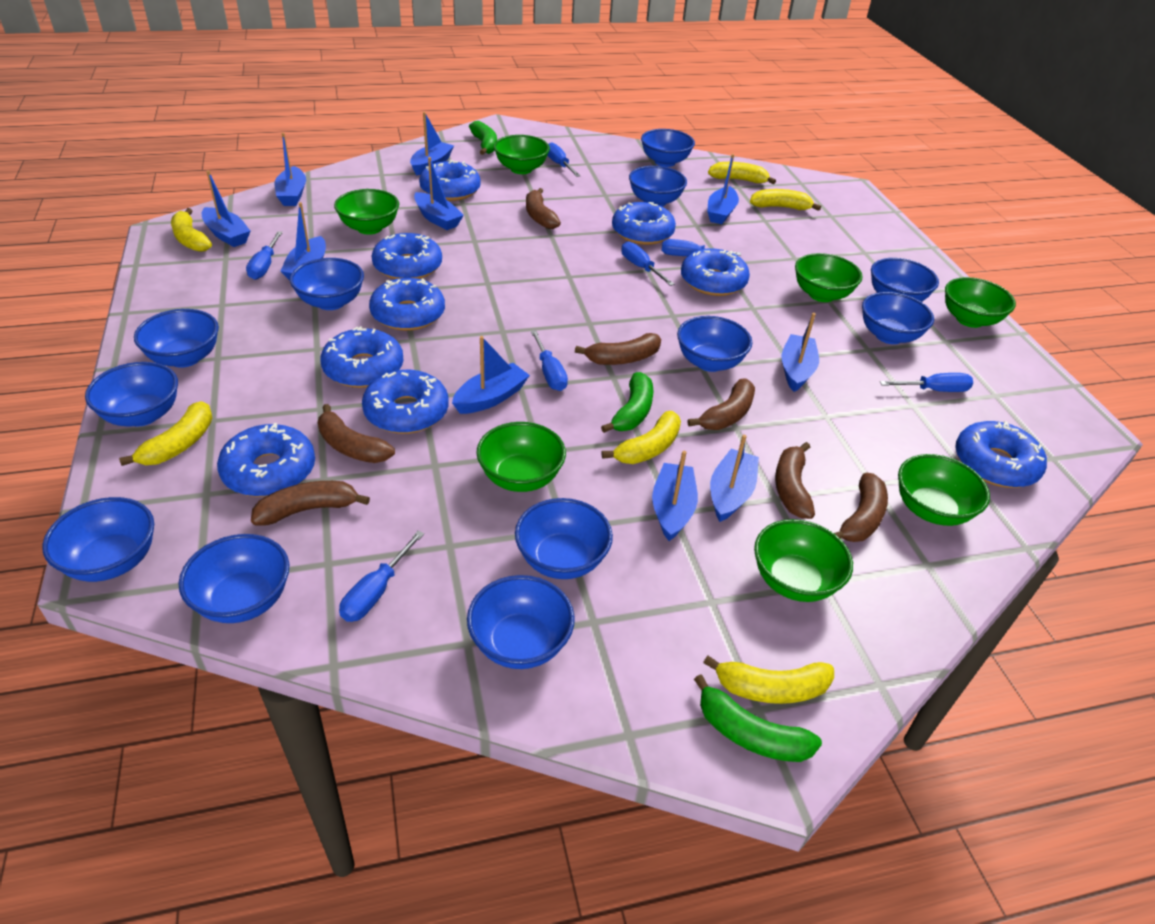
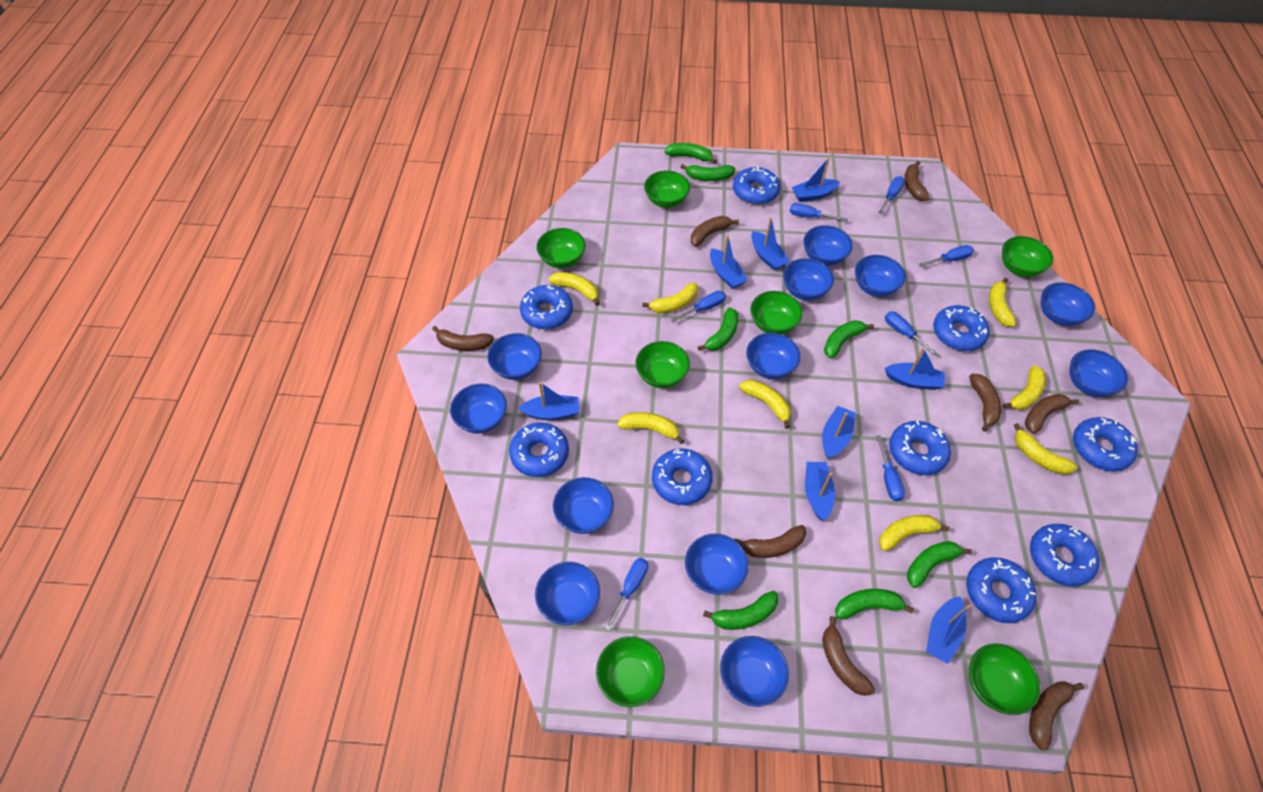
blue boat: 10 -> 8
brown banana: 7 -> 8
green banana: 3 -> 7
yellow banana: 6 -> 8

